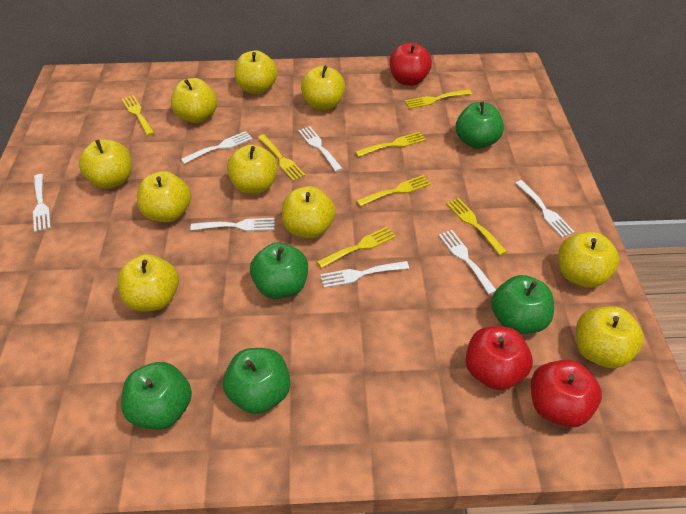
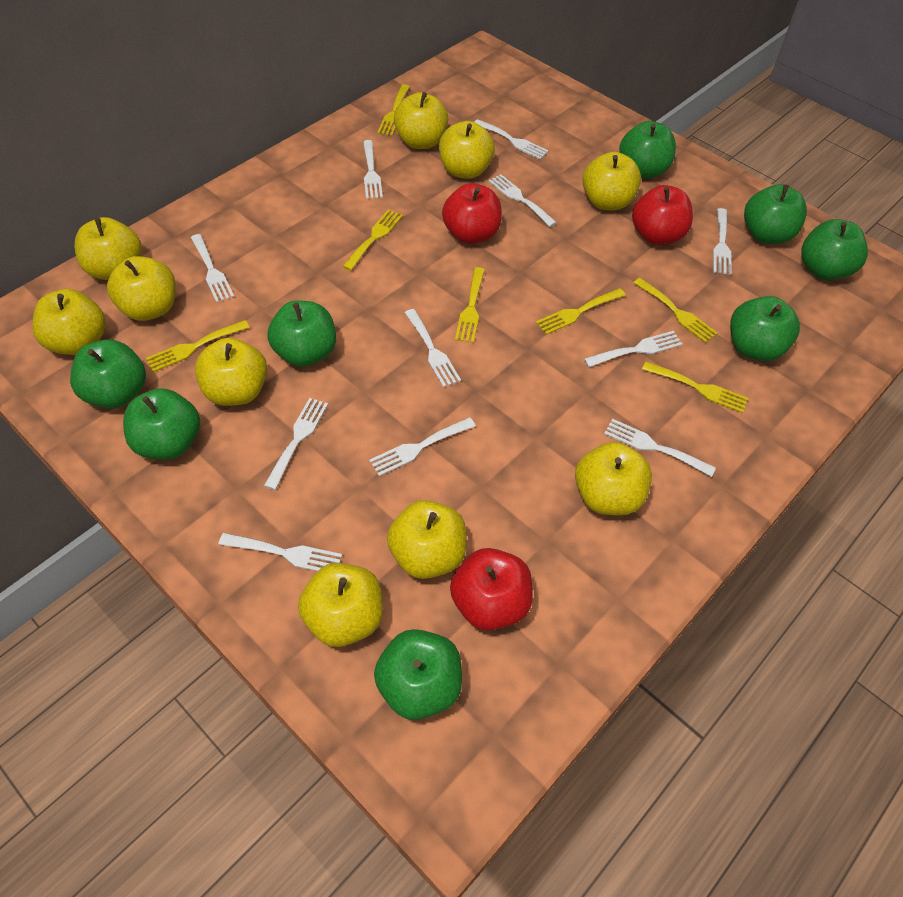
green apple: 5 -> 8
white fork: 7 -> 11

